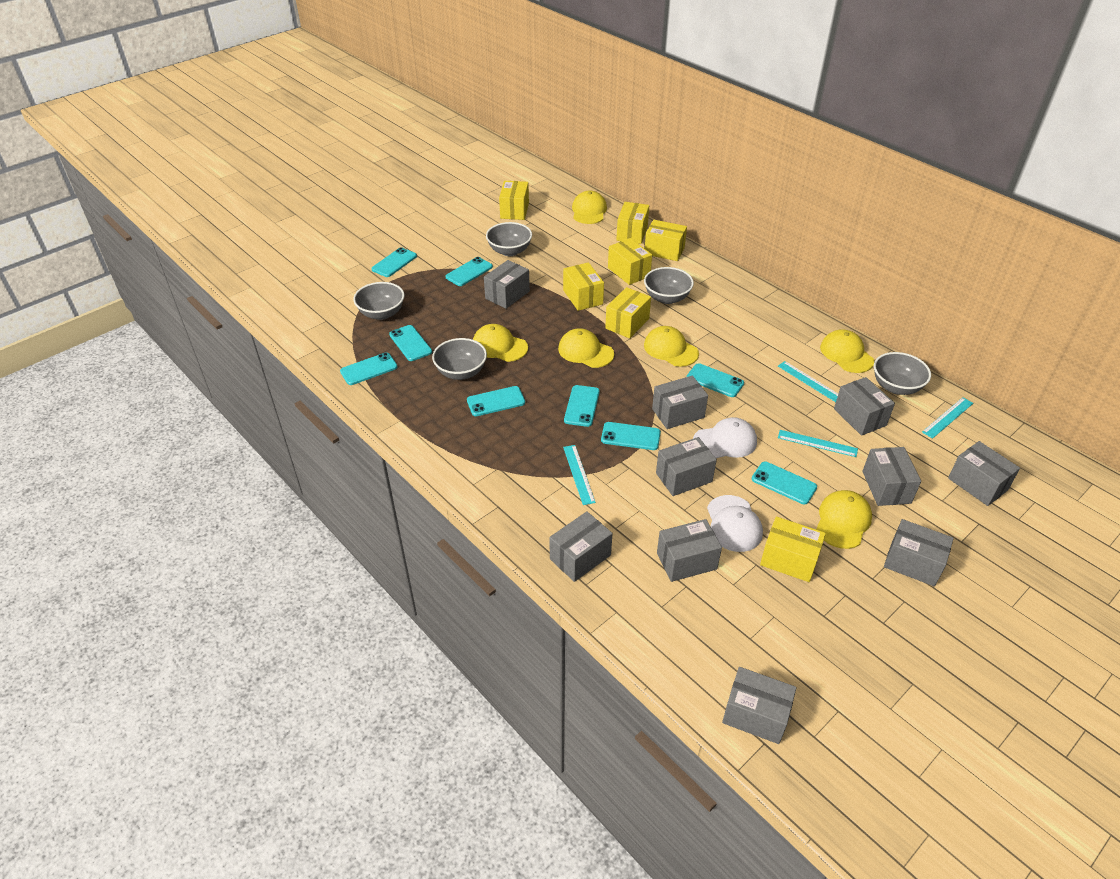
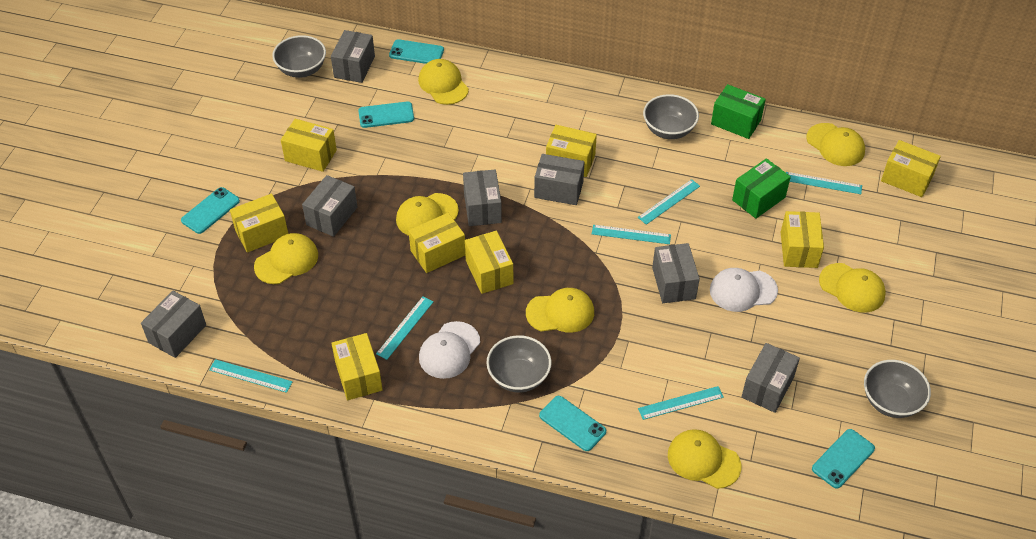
green box: 0 -> 2
grey bowl: 5 -> 4
grey box: 10 -> 7
turquoise phone: 9 -> 5
turquoise ruler: 4 -> 6
yellow box: 7 -> 8
yellow cap: 6 -> 7

